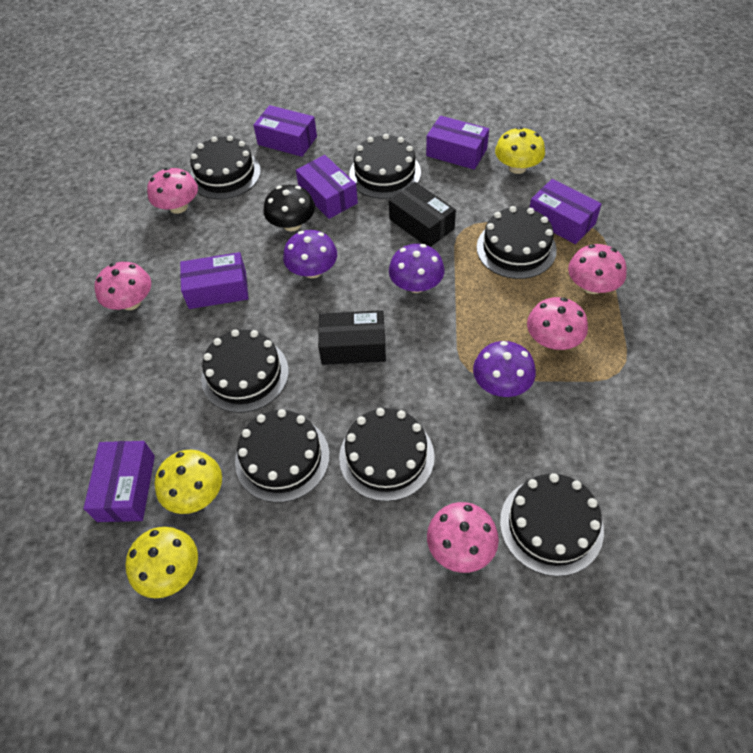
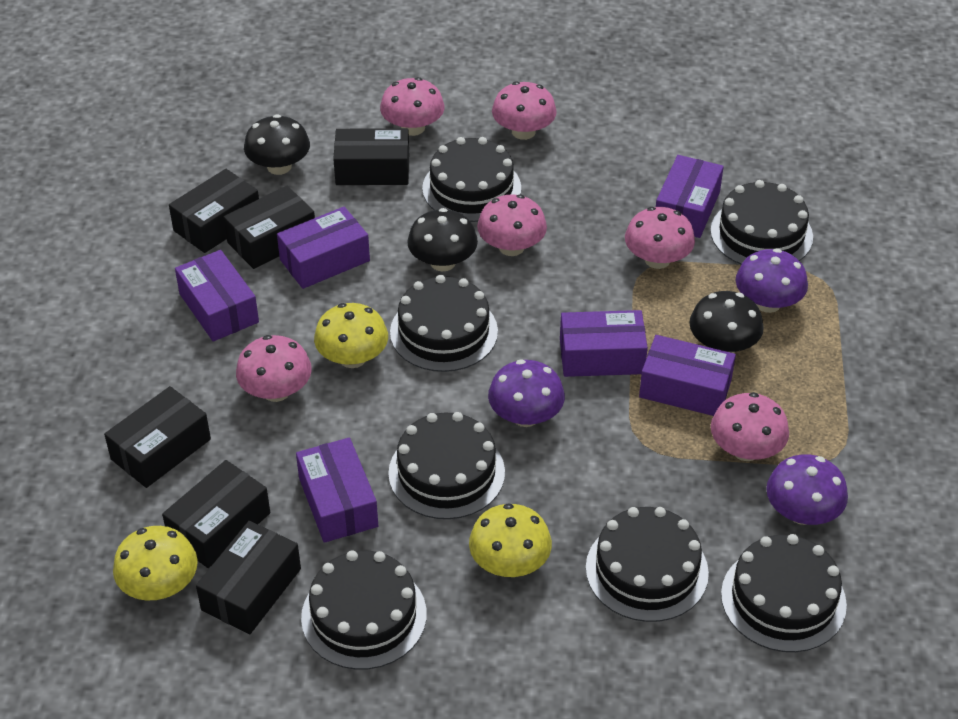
black box: 2 -> 6
black mushroom: 1 -> 3
pink mushroom: 5 -> 6

